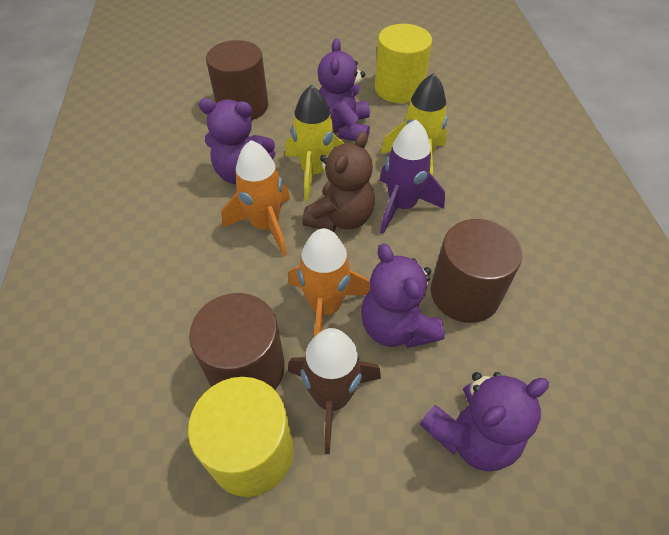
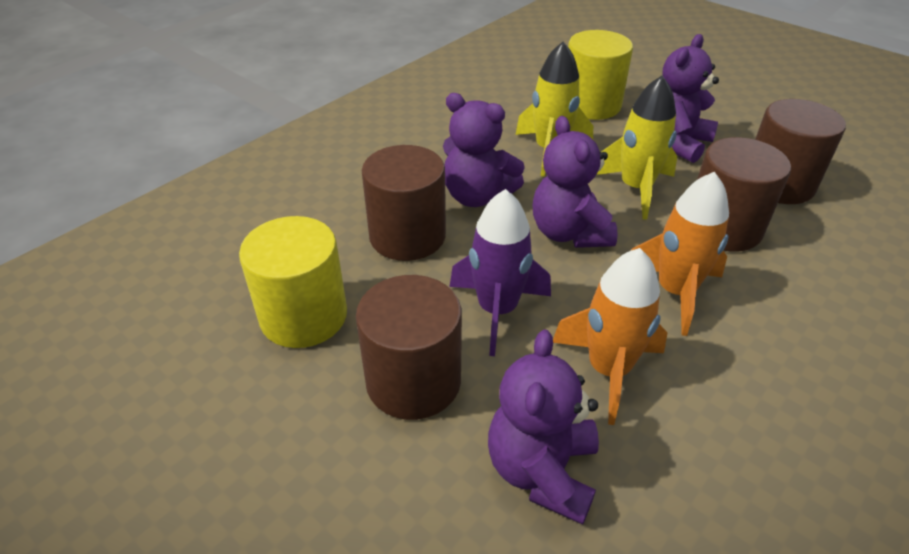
brown cylinder: 3 -> 4
brown rocket: 1 -> 0
brown teddy bear: 1 -> 0

